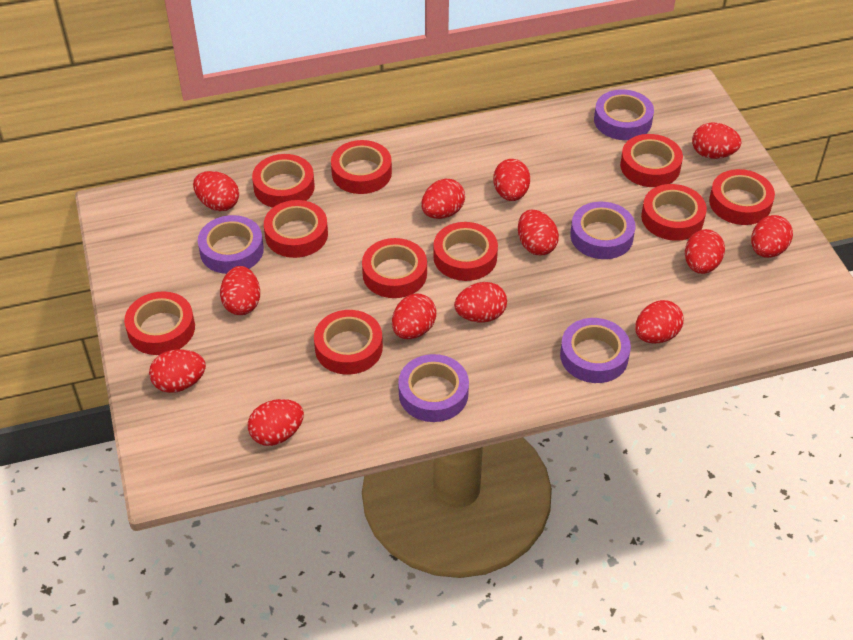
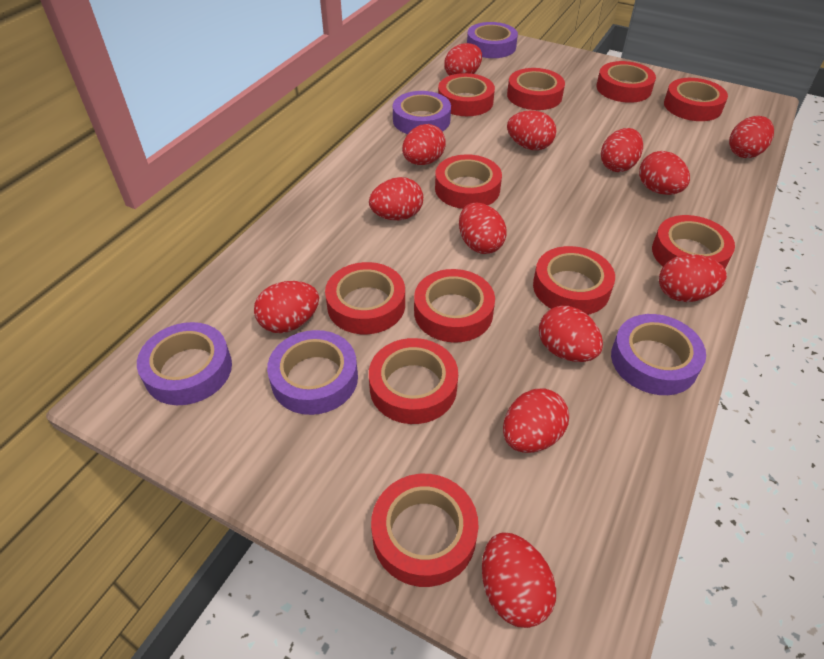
red tape: 10 -> 11

